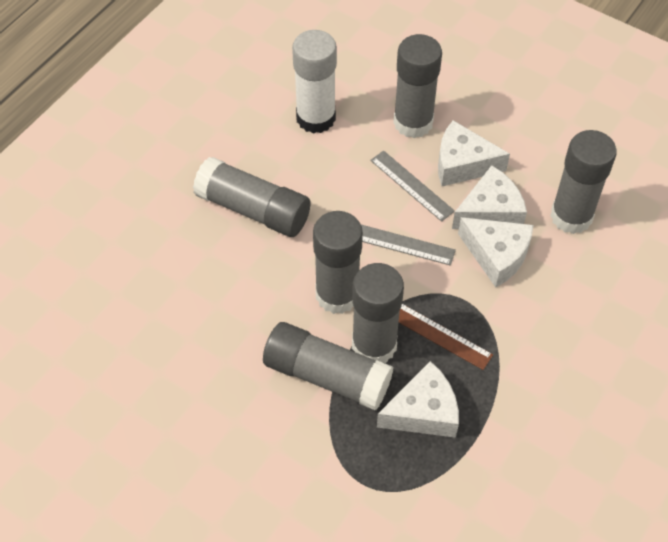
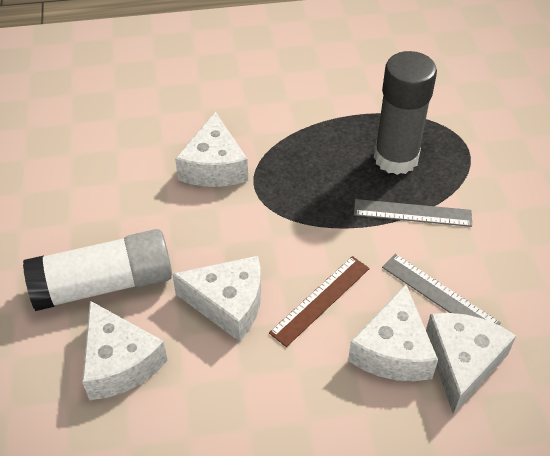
grey glue stick: 6 -> 1
white cheese: 4 -> 5

